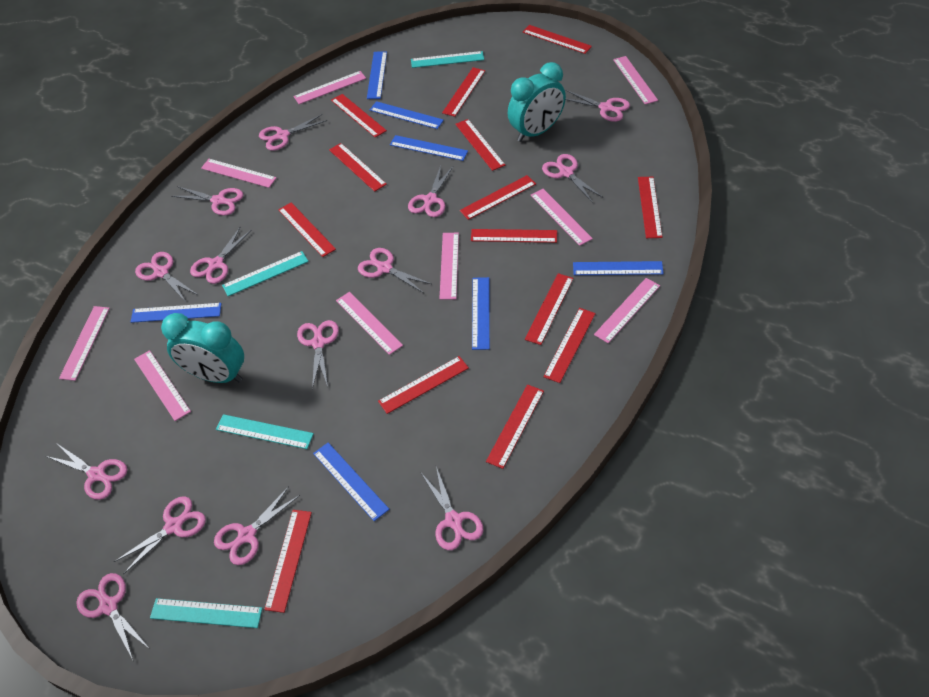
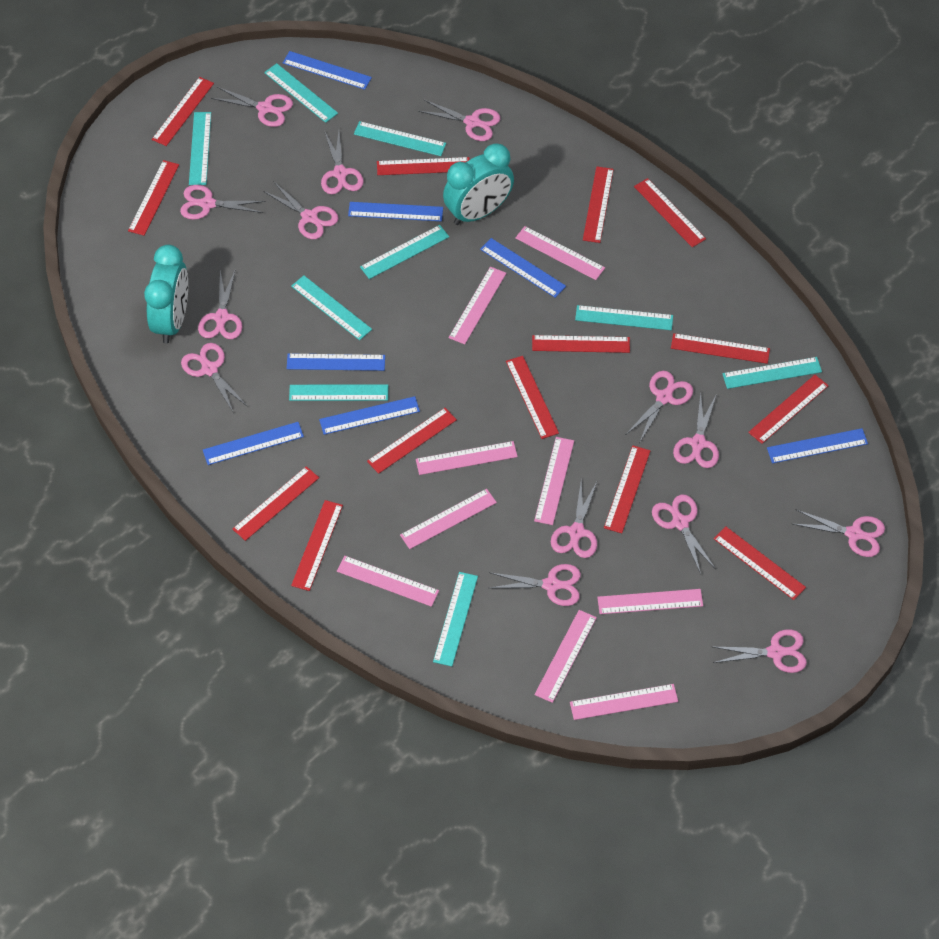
turquoise ruler: 4 -> 9

